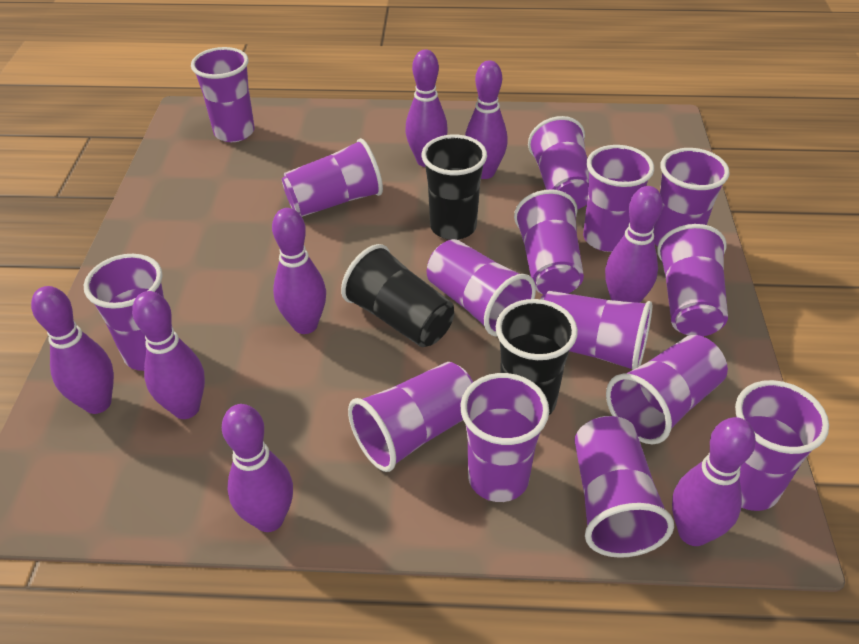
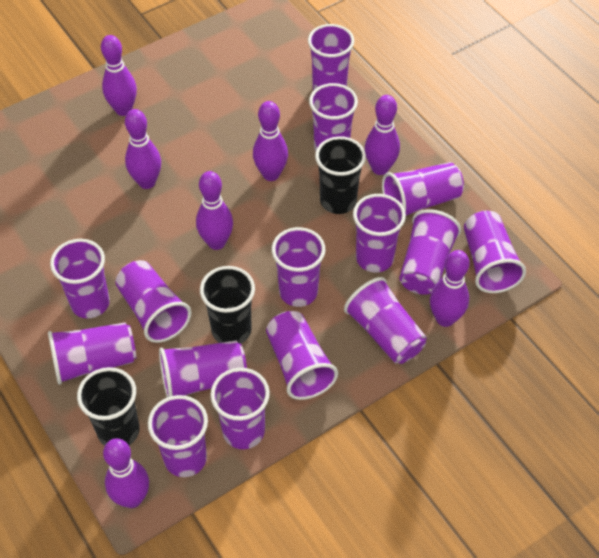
purple bowling pin: 8 -> 7

